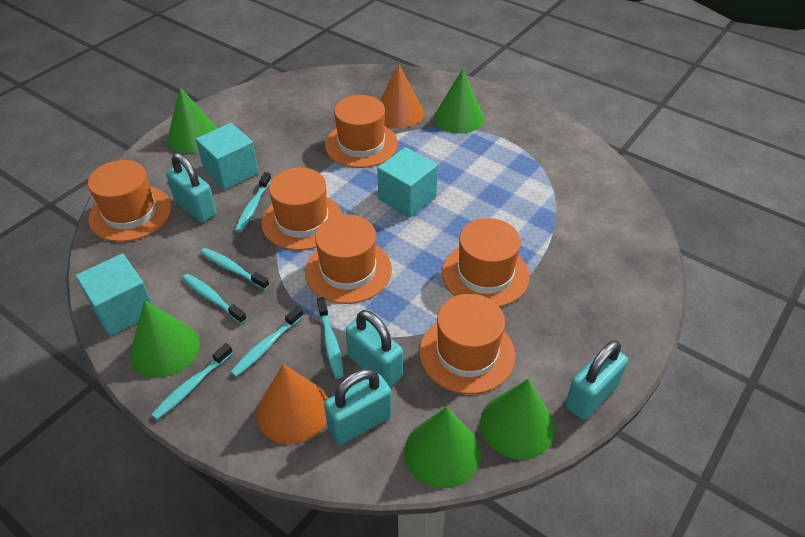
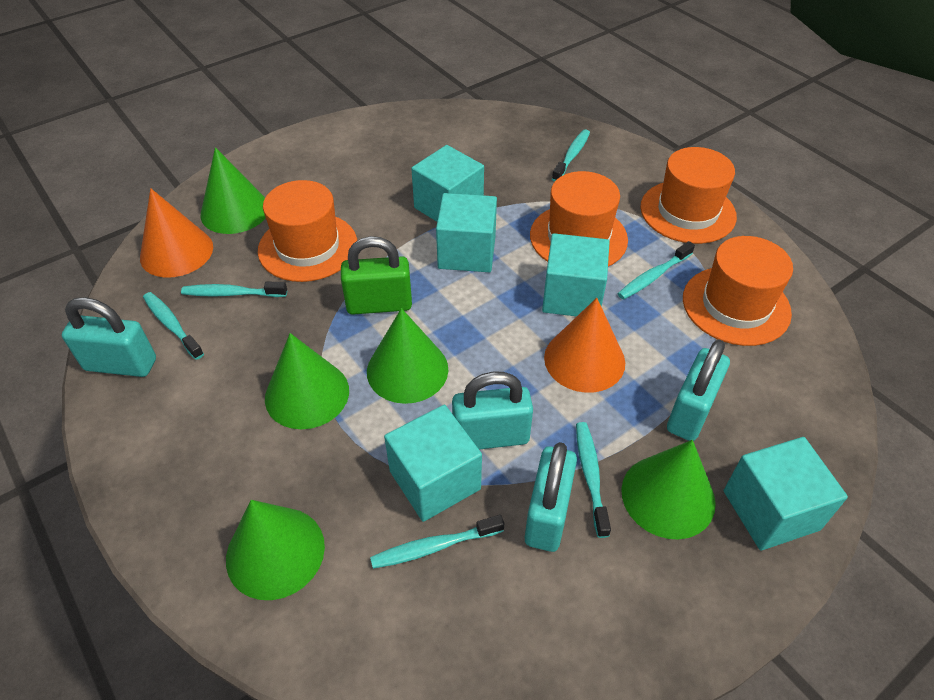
green padlock: 0 -> 1
orange hat: 6 -> 4
turquoise cube: 3 -> 5

